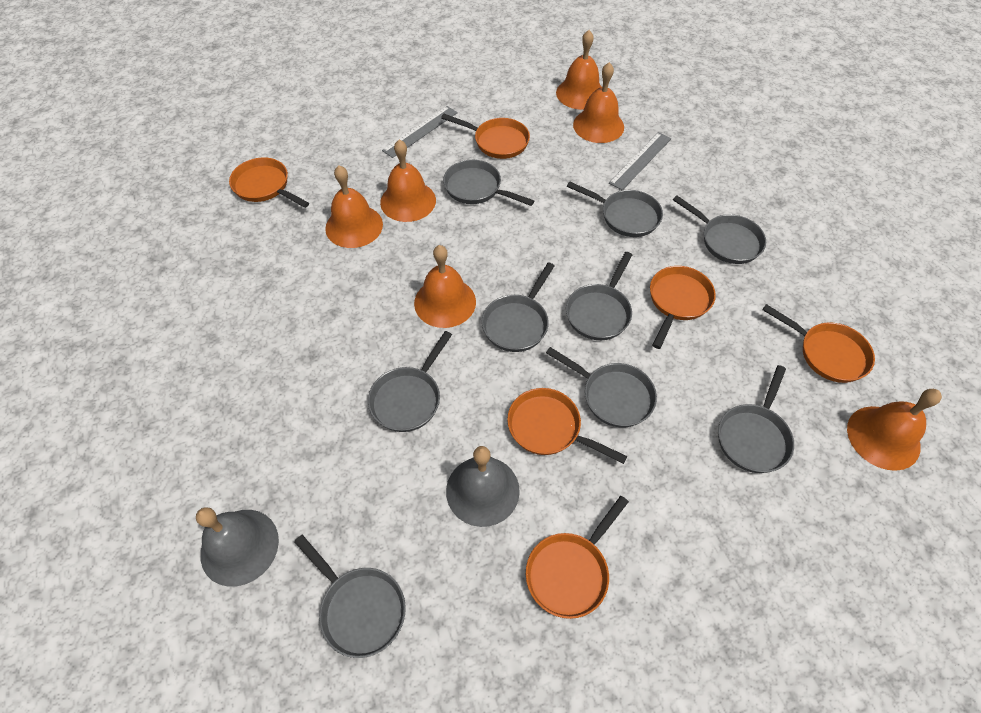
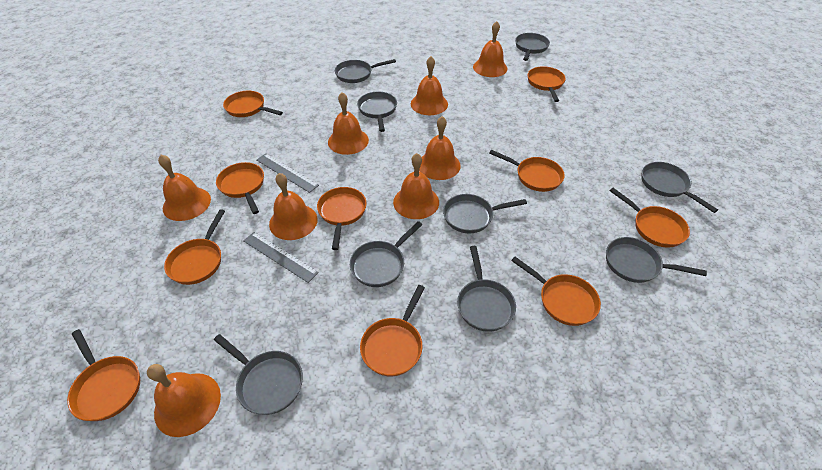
grey bell: 2 -> 0
orange bell: 6 -> 8
orange pan: 6 -> 10

